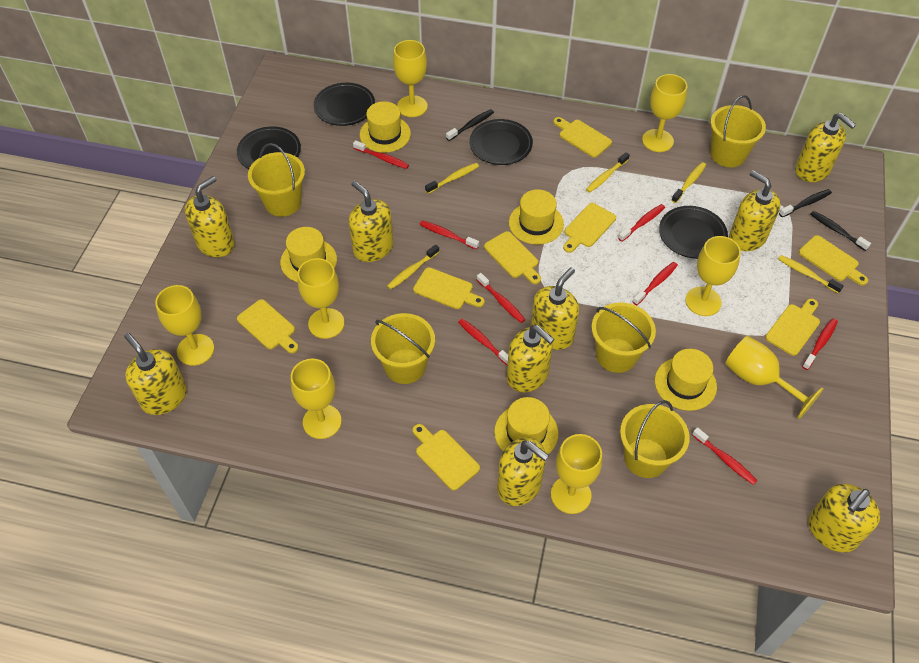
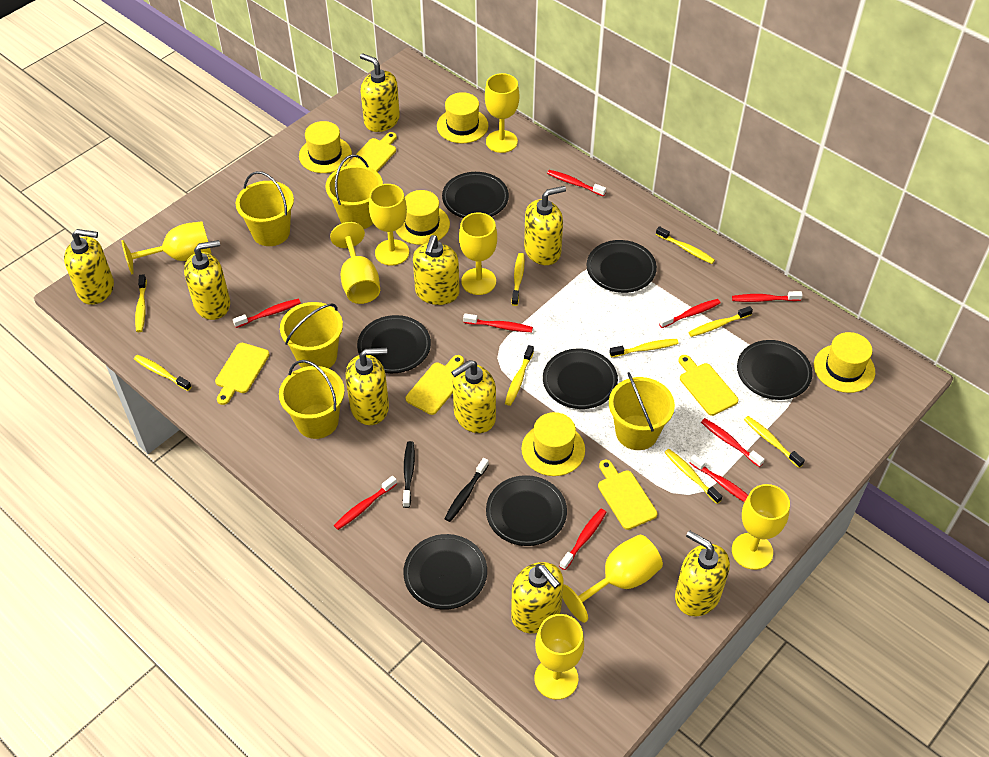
black plate: 4 -> 7
black toothbrush: 3 -> 2
red toothbrush: 8 -> 9
yellow cutting board: 8 -> 5
yellow toothbrush: 5 -> 9

